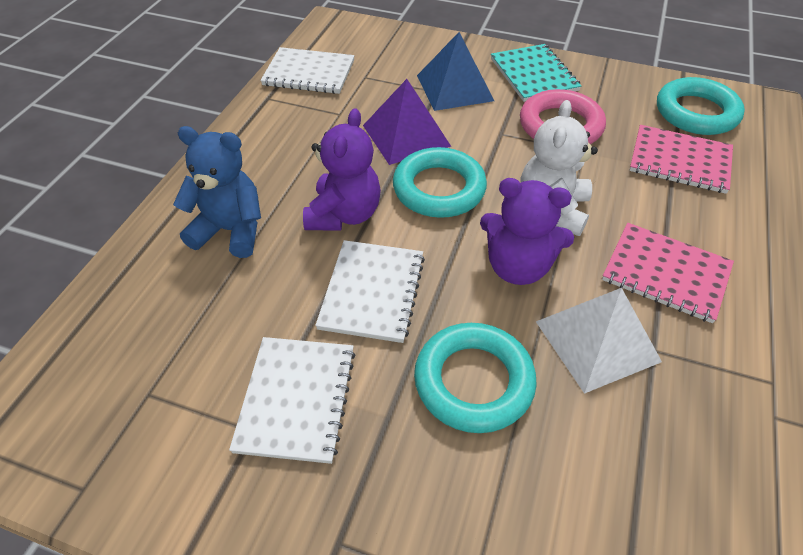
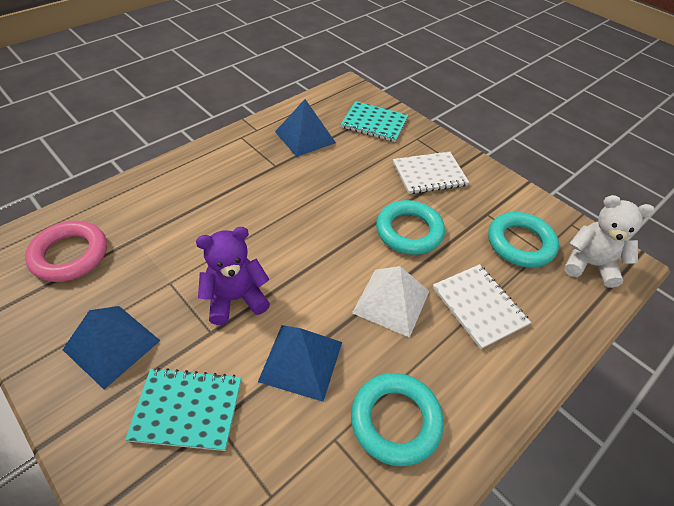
blue pyramid: 1 -> 3
blue teddy bear: 1 -> 0
pink notebook: 2 -> 0
purple pyramid: 1 -> 0
purple teddy bear: 2 -> 1
turquoise notebook: 1 -> 2
white notebook: 3 -> 2

